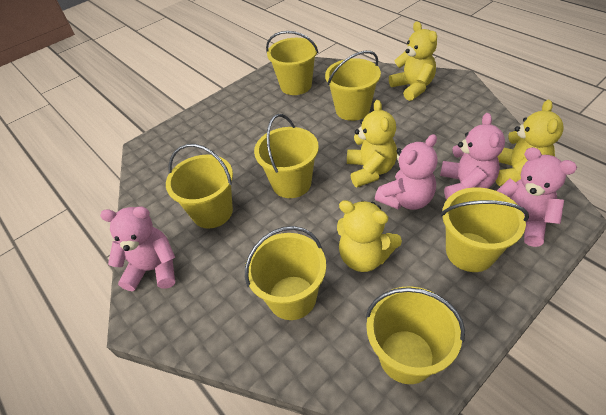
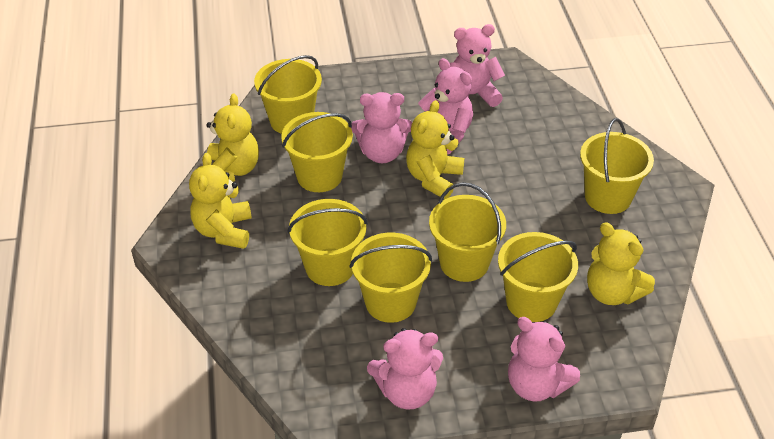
pink teddy bear: 4 -> 5

